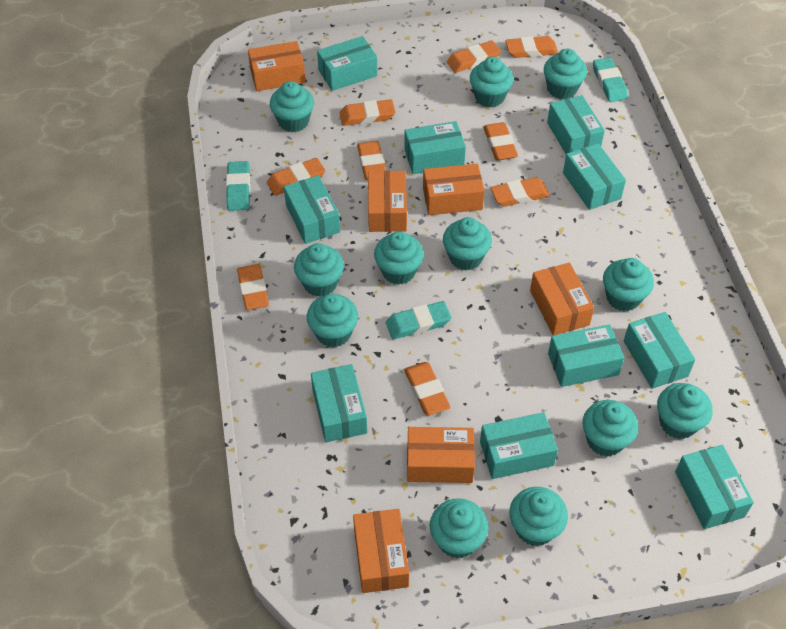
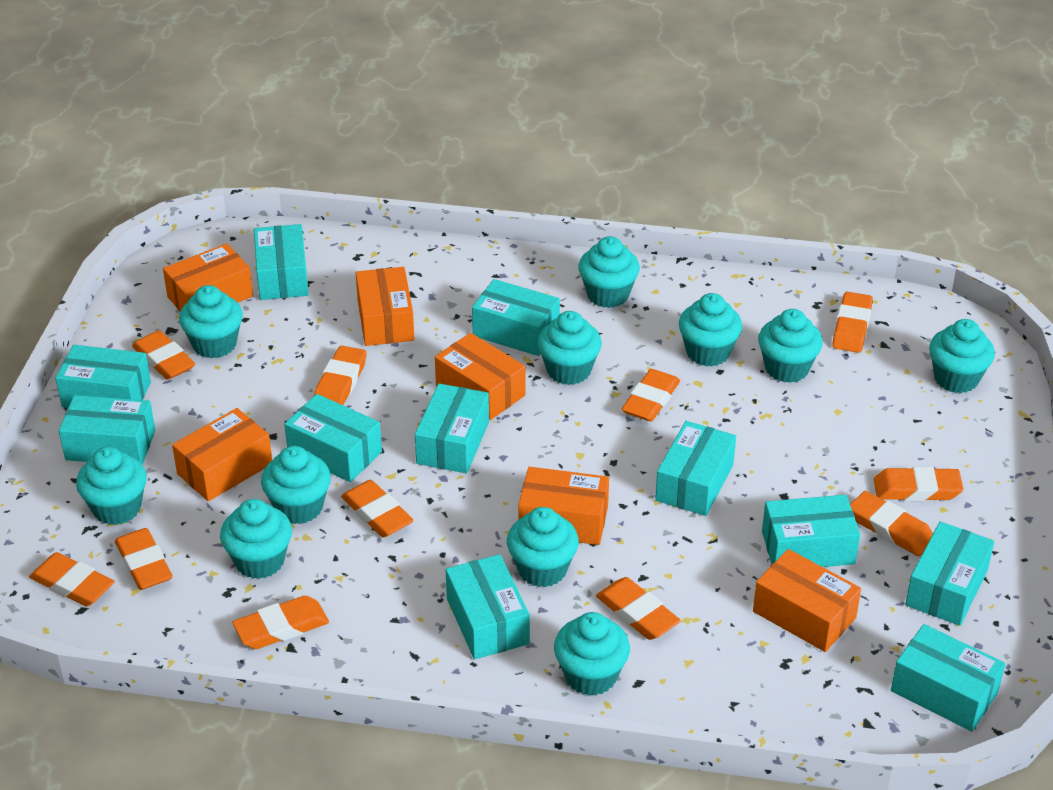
orange eraser: 9 -> 11
turquoise box: 10 -> 11
turquoise cupcake: 12 -> 11
turquoise eraser: 3 -> 0

